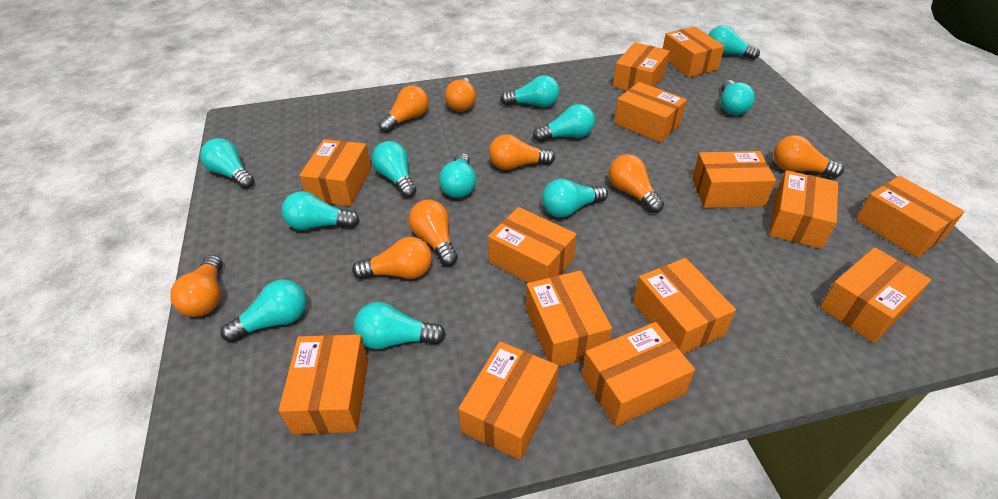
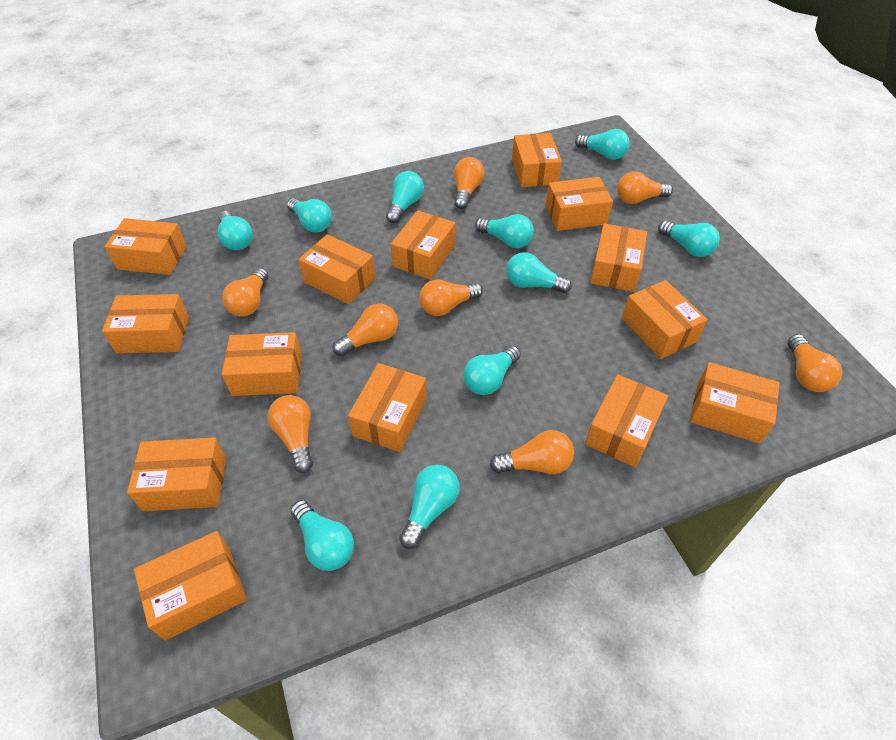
turquoise light bulb: 11 -> 10

